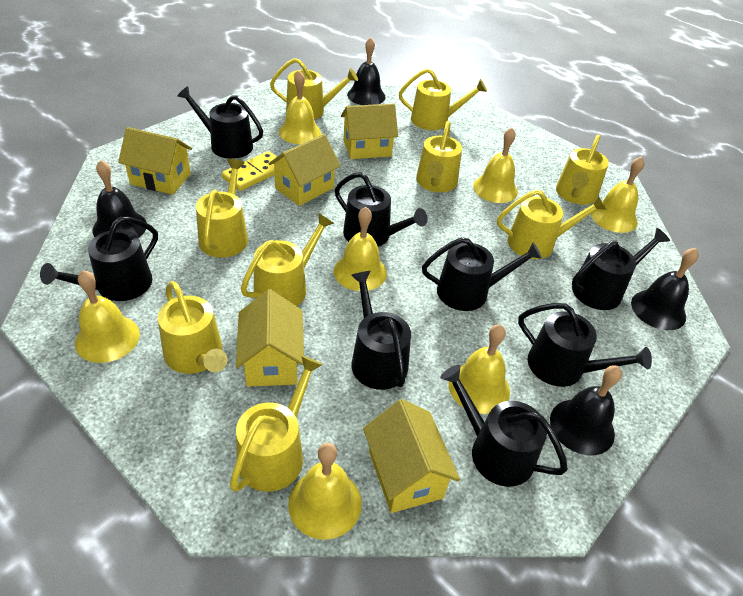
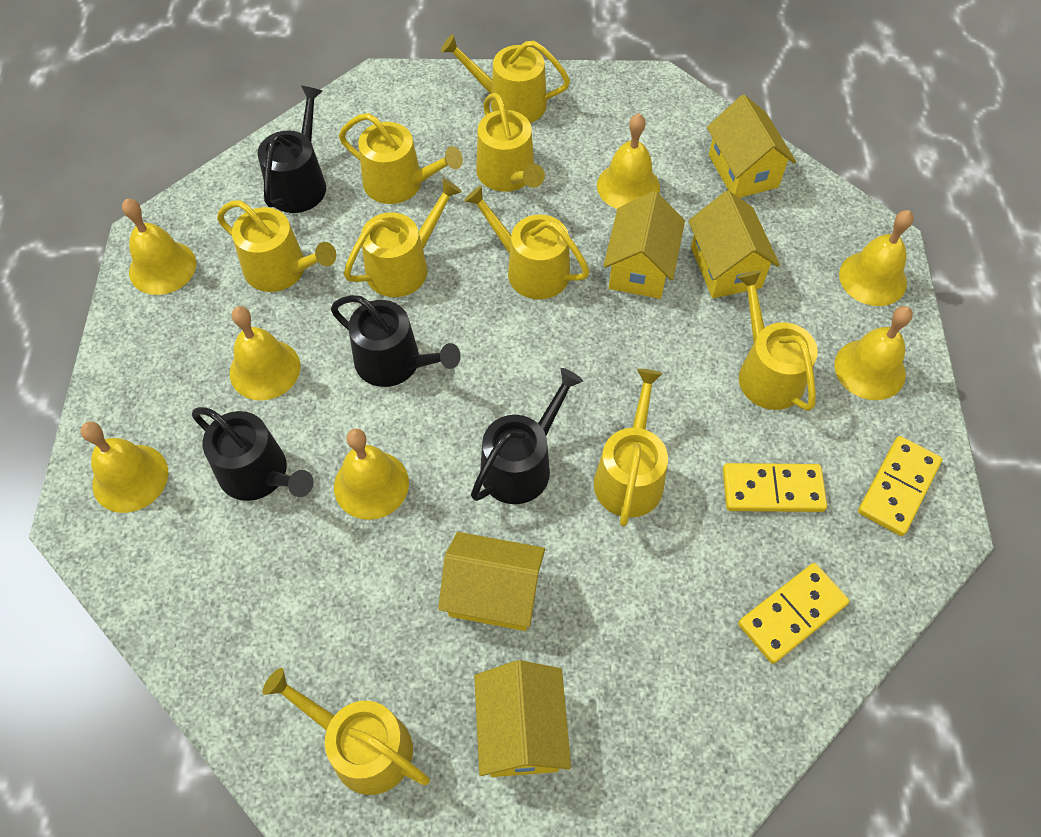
black bell: 4 -> 0
black watering can: 8 -> 4
yellow domino: 1 -> 3

